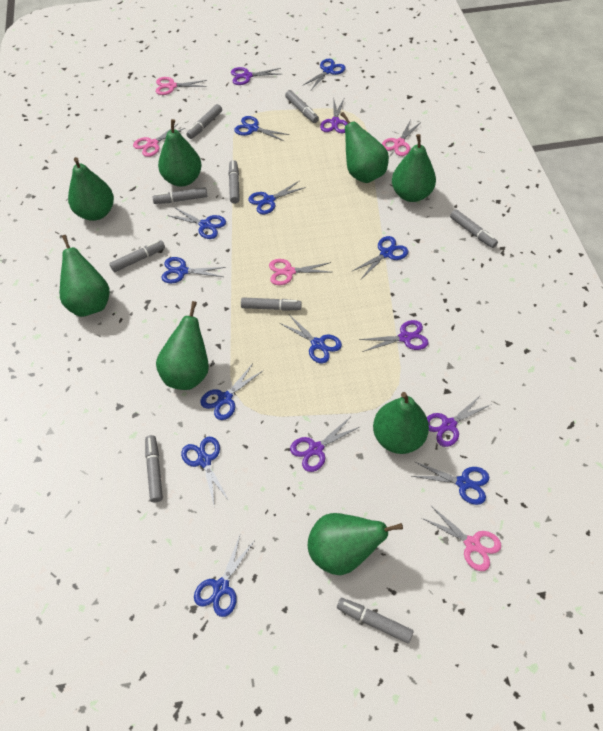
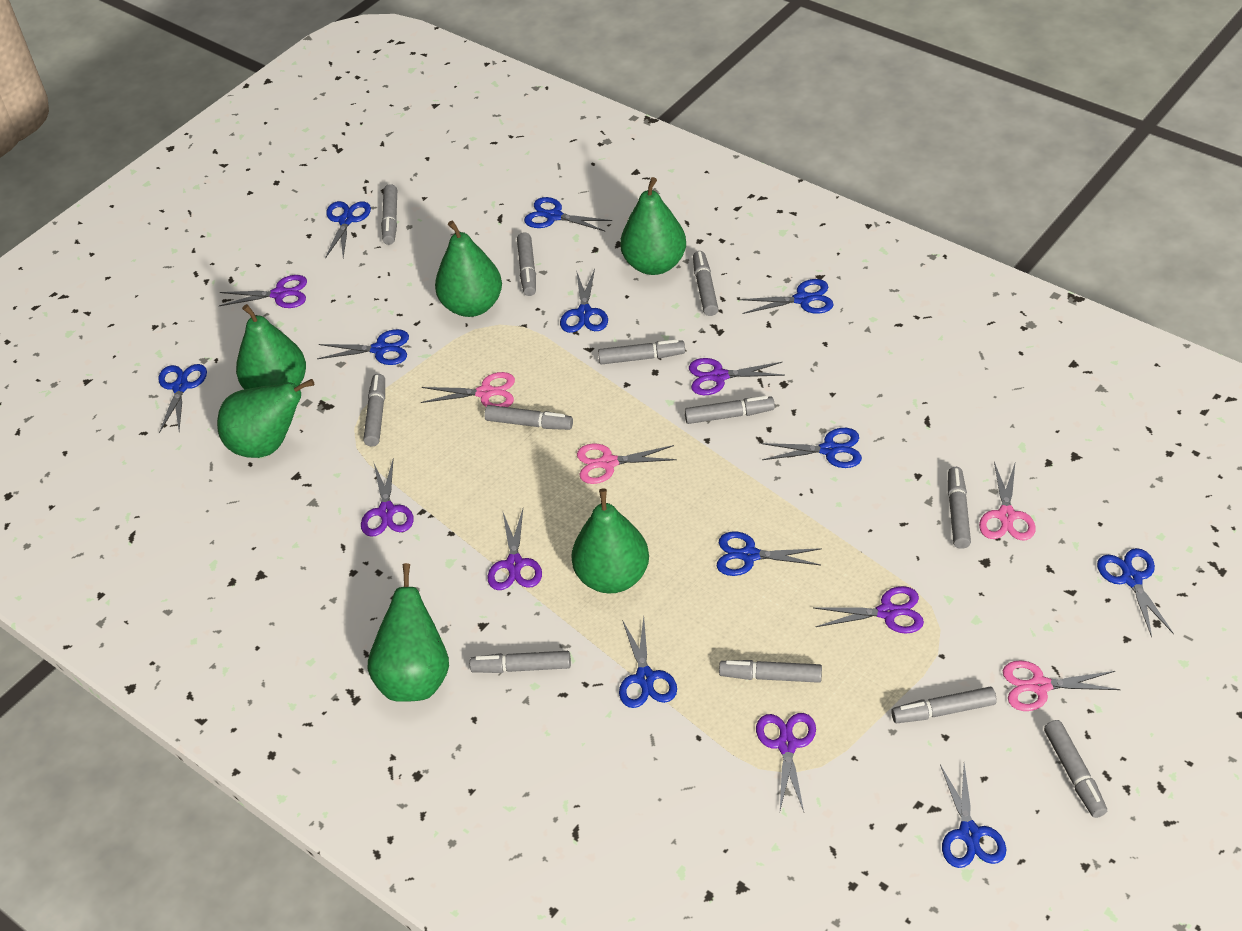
green pear: 8 -> 6
grey marker: 9 -> 12
pink scissors: 5 -> 4
purple scissors: 5 -> 6

